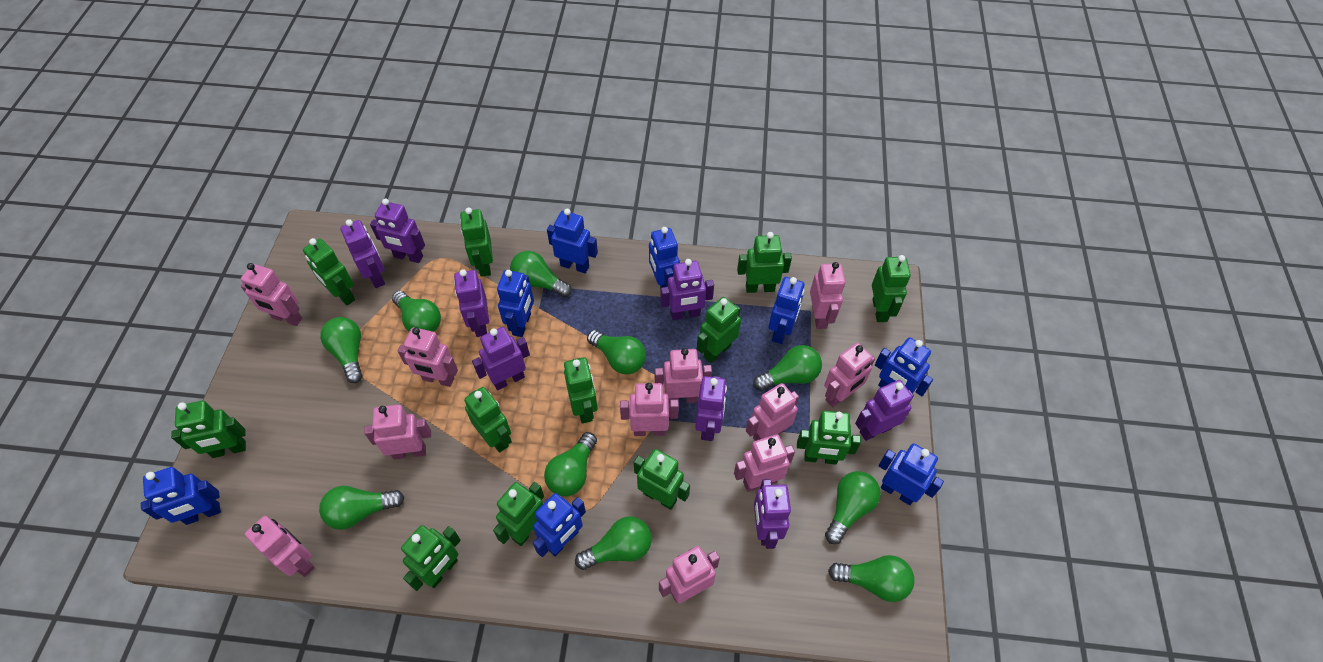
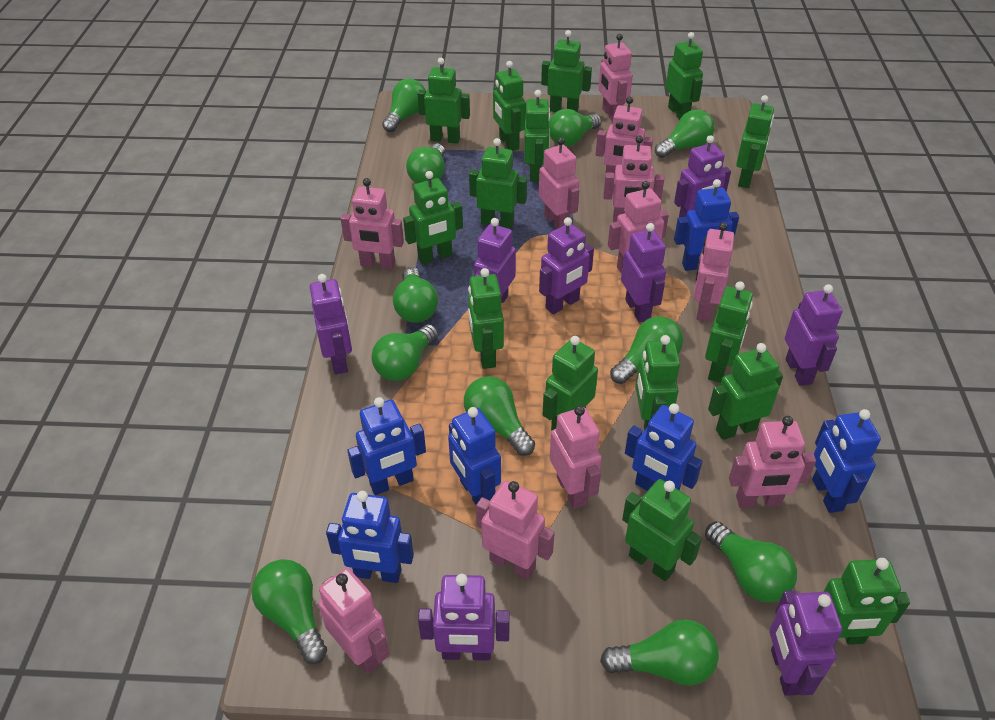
blue robot: 8 -> 6
green light bulb: 10 -> 11
green robot: 12 -> 15

